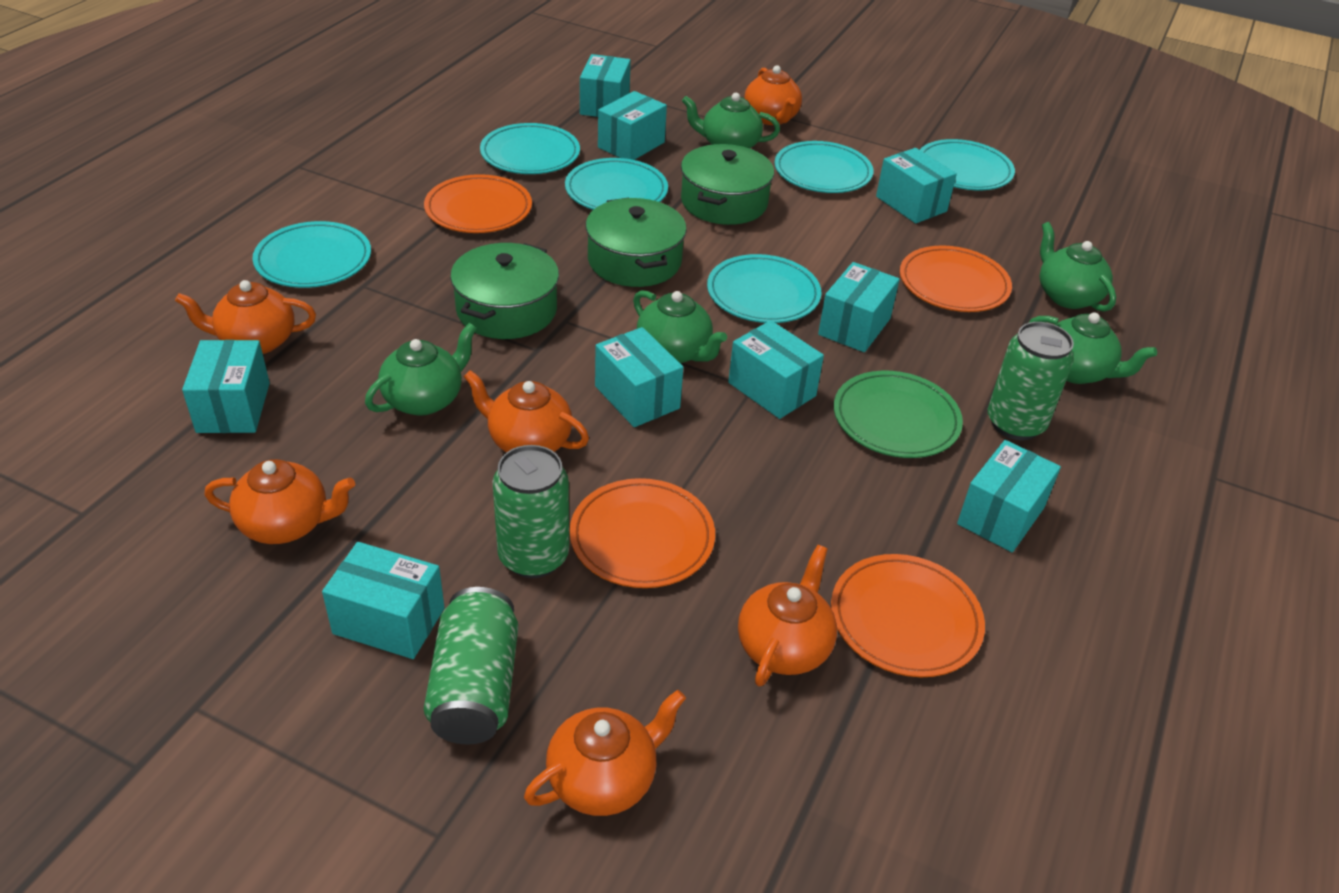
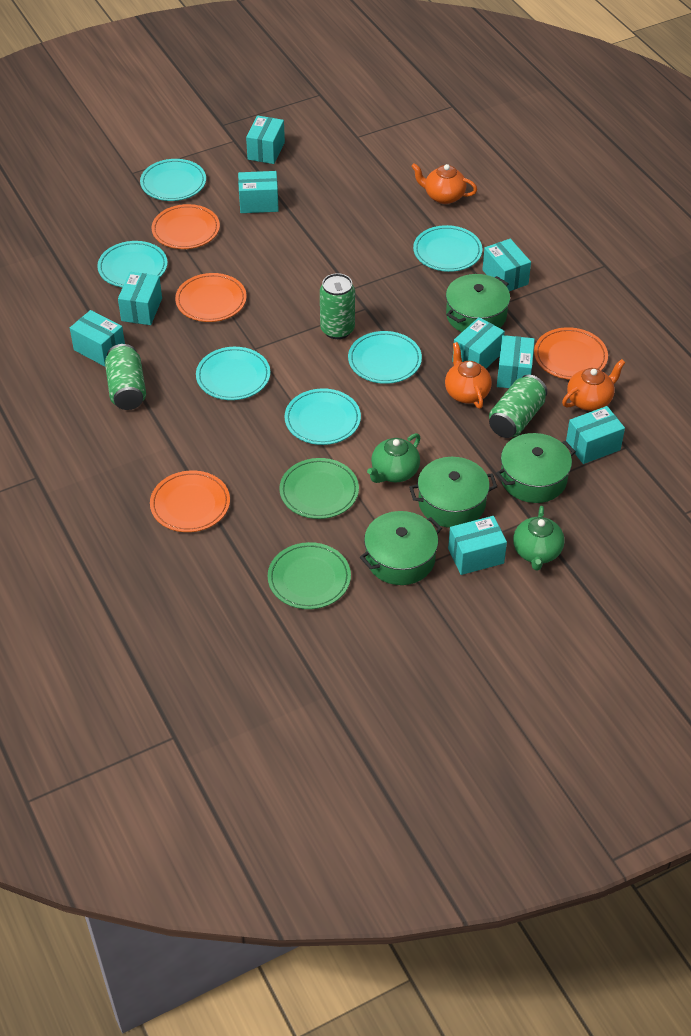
green plate: 1 -> 2
green pot: 3 -> 4
green teapot: 5 -> 2
orange teapot: 6 -> 3

